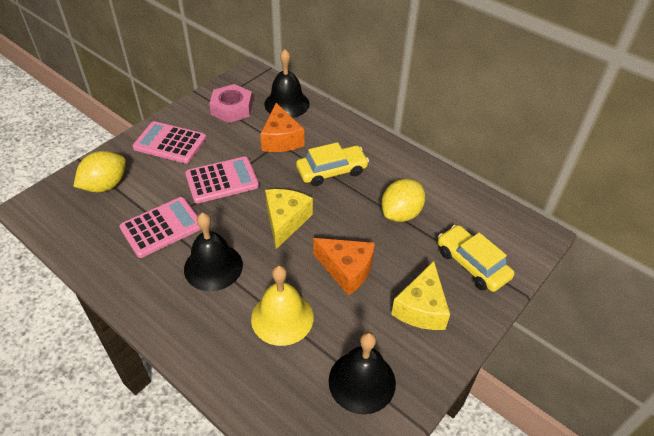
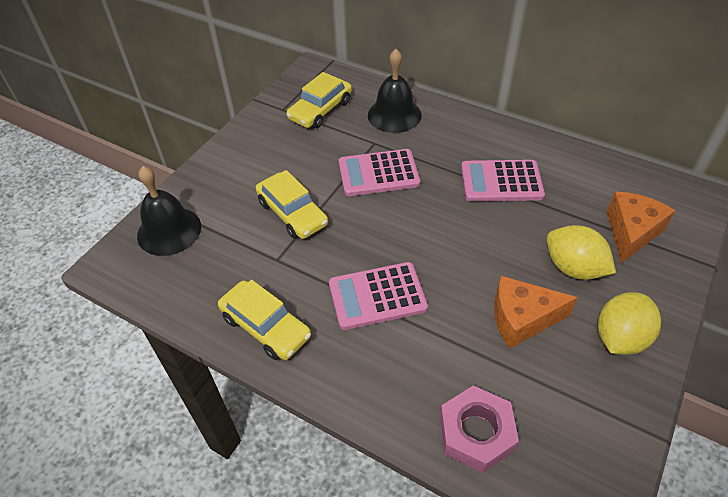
black bell: 3 -> 2
yellow bell: 1 -> 0
yellow car: 2 -> 3
yellow cheese: 2 -> 0

